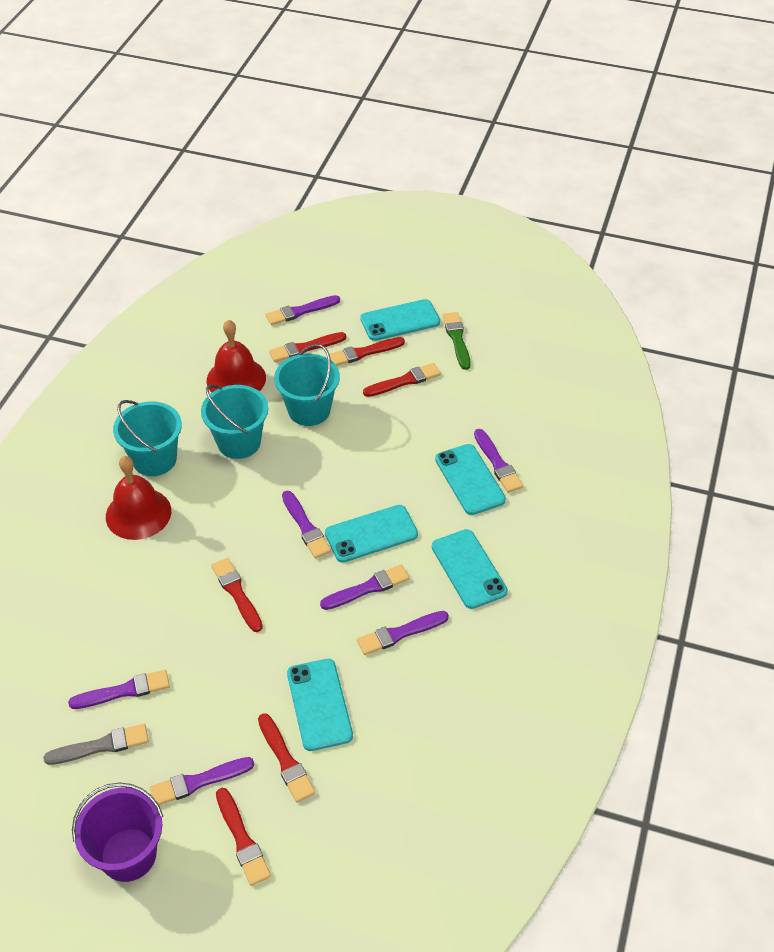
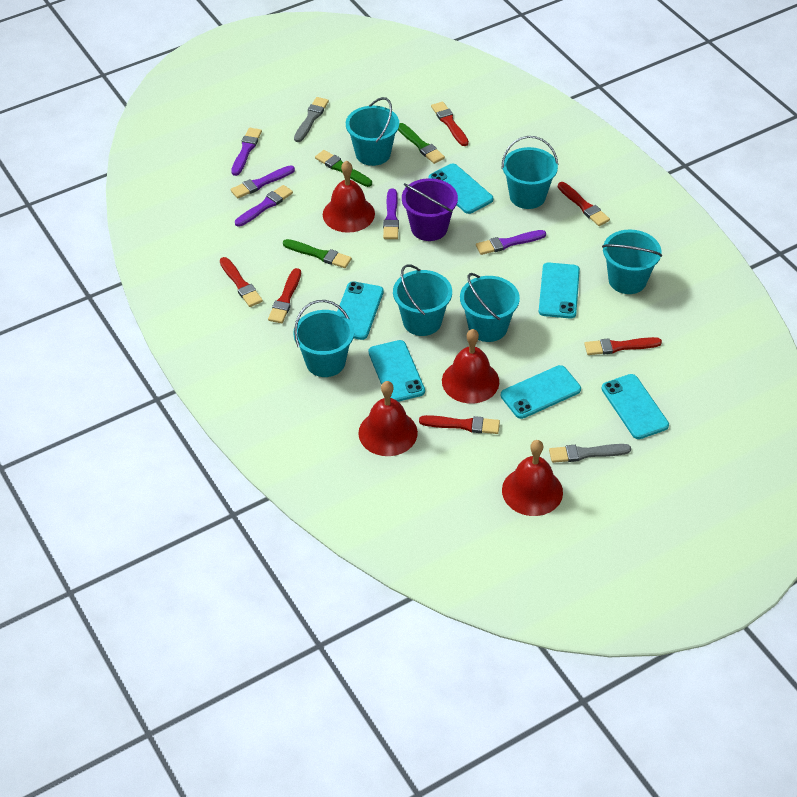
green brush: 1 -> 3
grey brush: 1 -> 2
purple brush: 7 -> 5
red bell: 2 -> 4
turquoise bucket: 3 -> 6
turquoise phone: 5 -> 6

